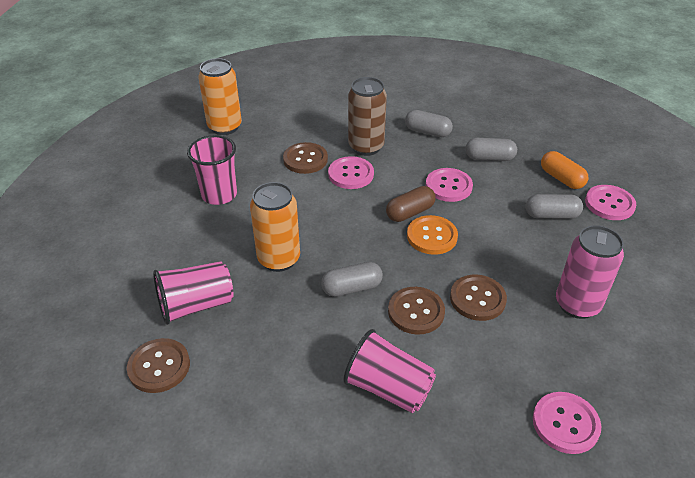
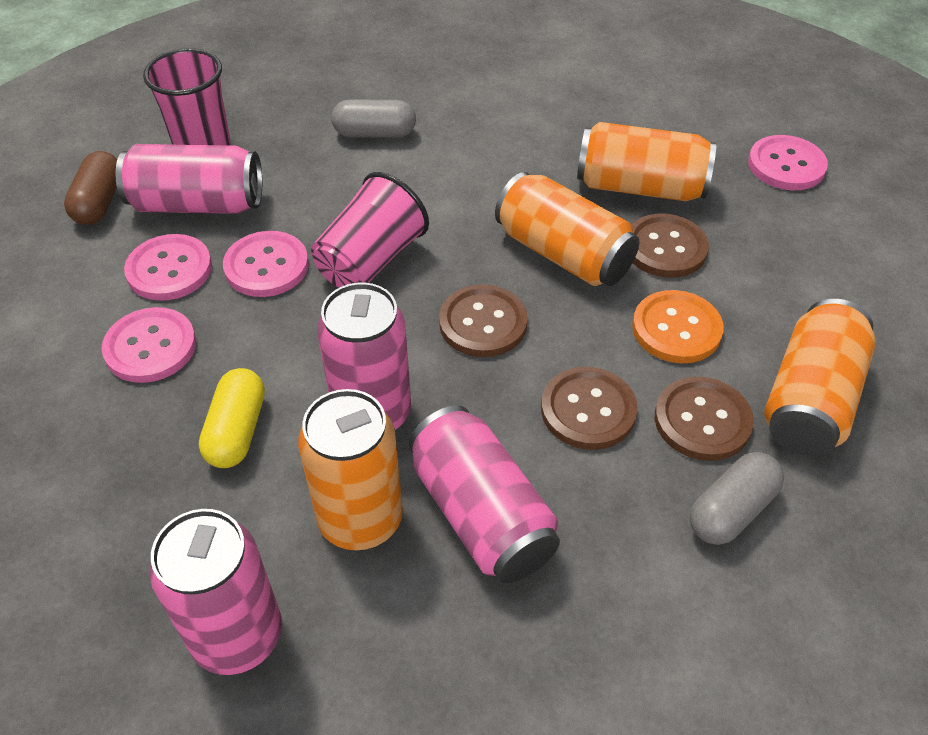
brown can: 1 -> 0
grey capsule: 4 -> 2
orange can: 2 -> 4
orange capsule: 1 -> 0
pink can: 1 -> 4
pink cup: 3 -> 2
yellow capsule: 0 -> 1

